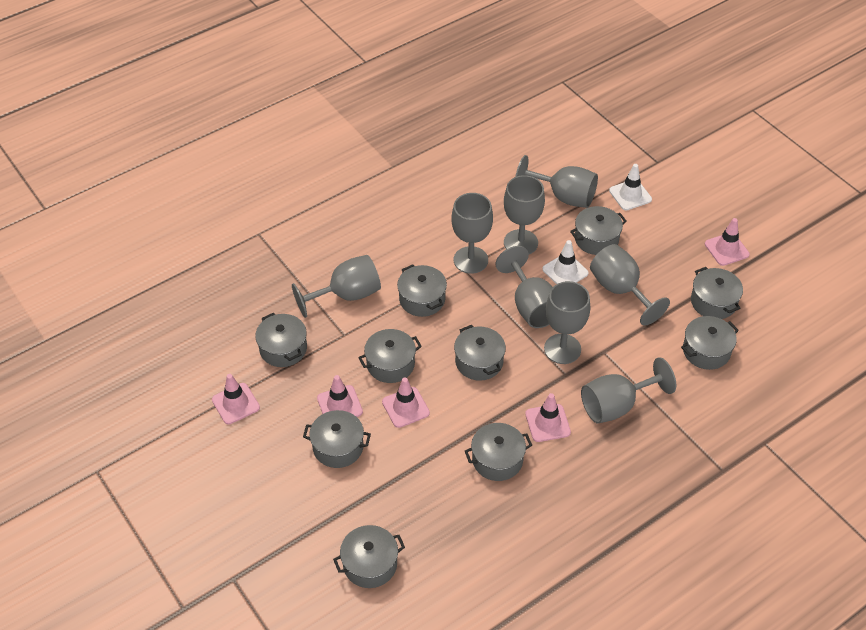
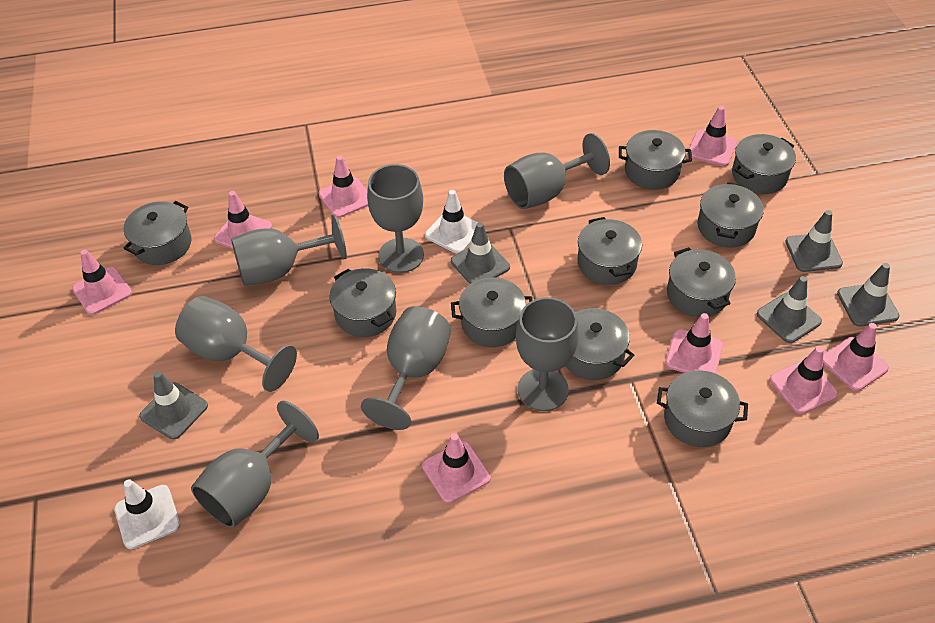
grey goblet: 8 -> 7
grey traffic cone: 0 -> 5
pink traffic cone: 5 -> 8

